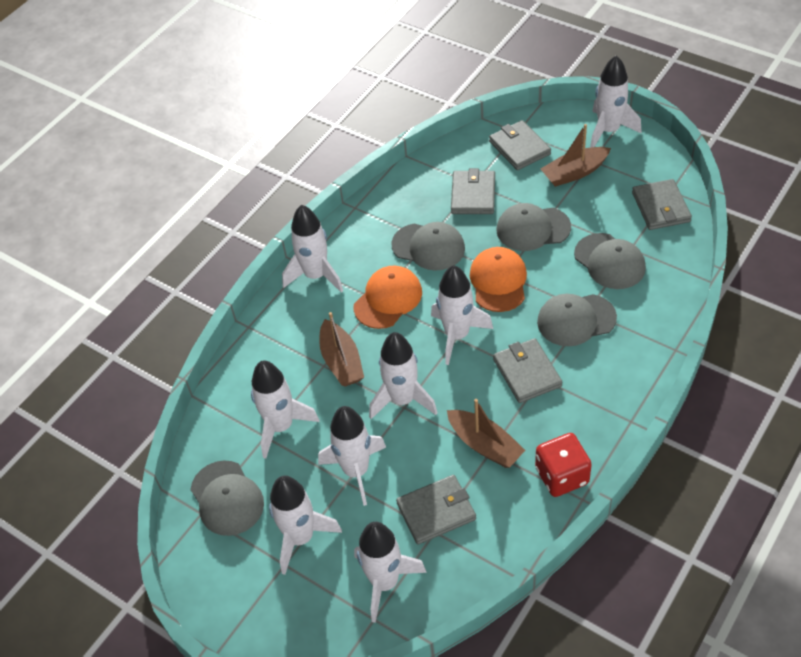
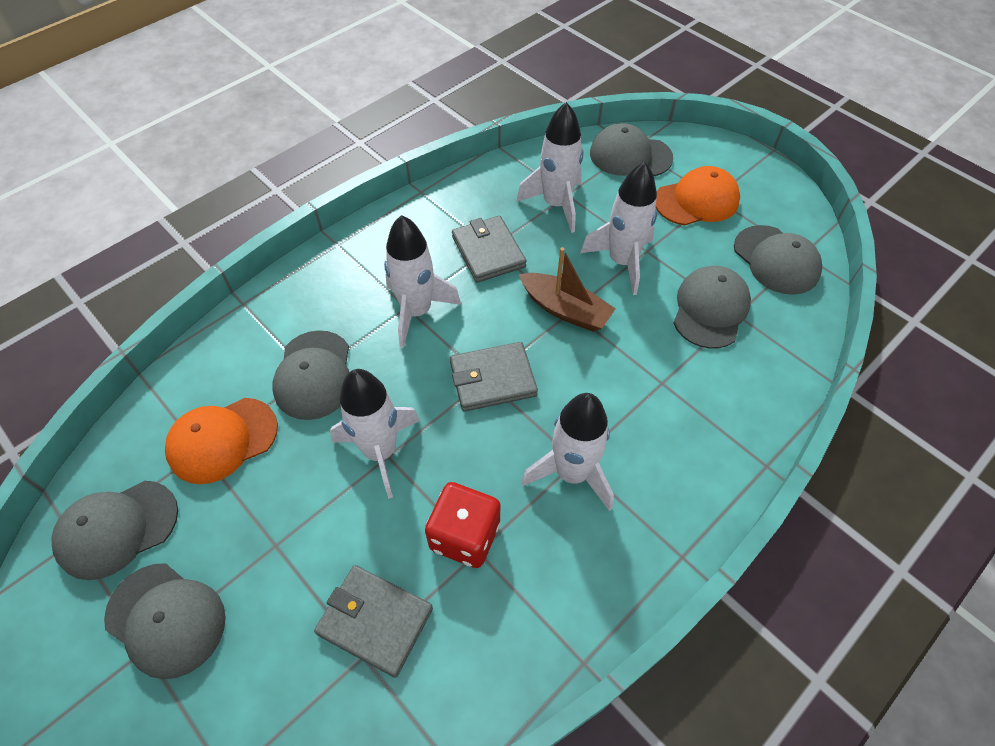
brown boat: 3 -> 1
grey cap: 5 -> 6
grey wallet: 5 -> 3
white rocket: 8 -> 5

